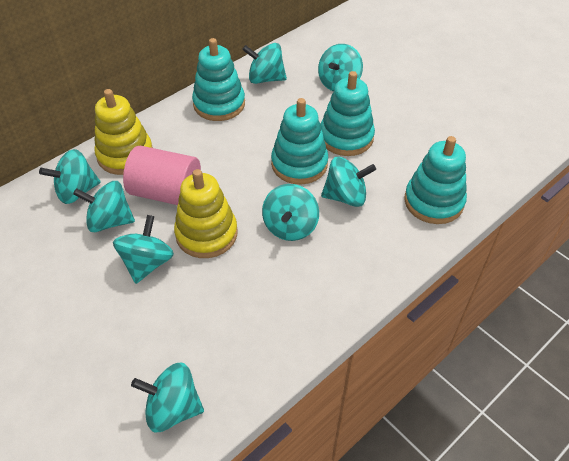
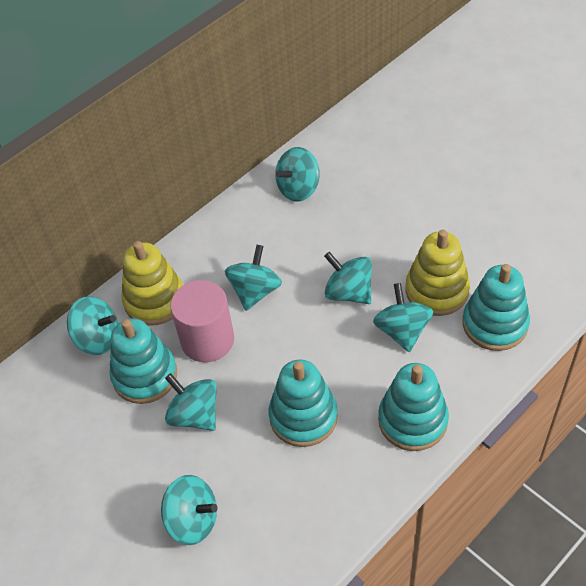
turquoise spinning top: 8 -> 7

